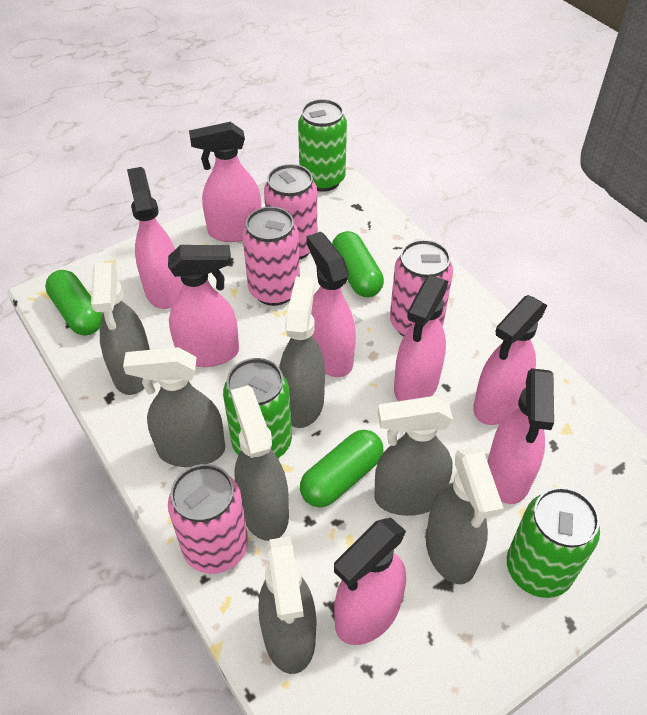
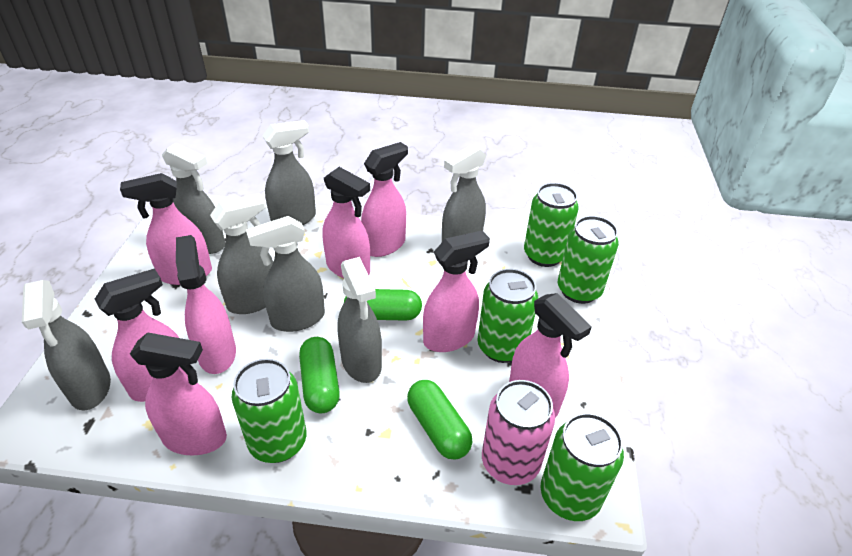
green can: 3 -> 5
pink can: 4 -> 1

